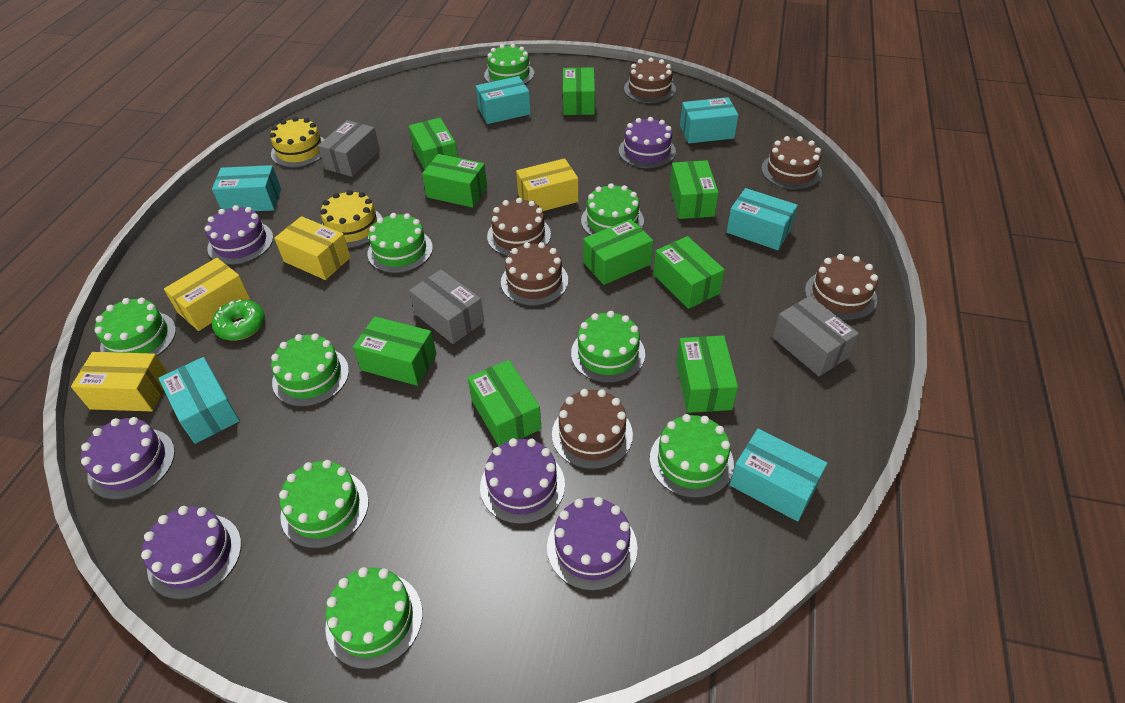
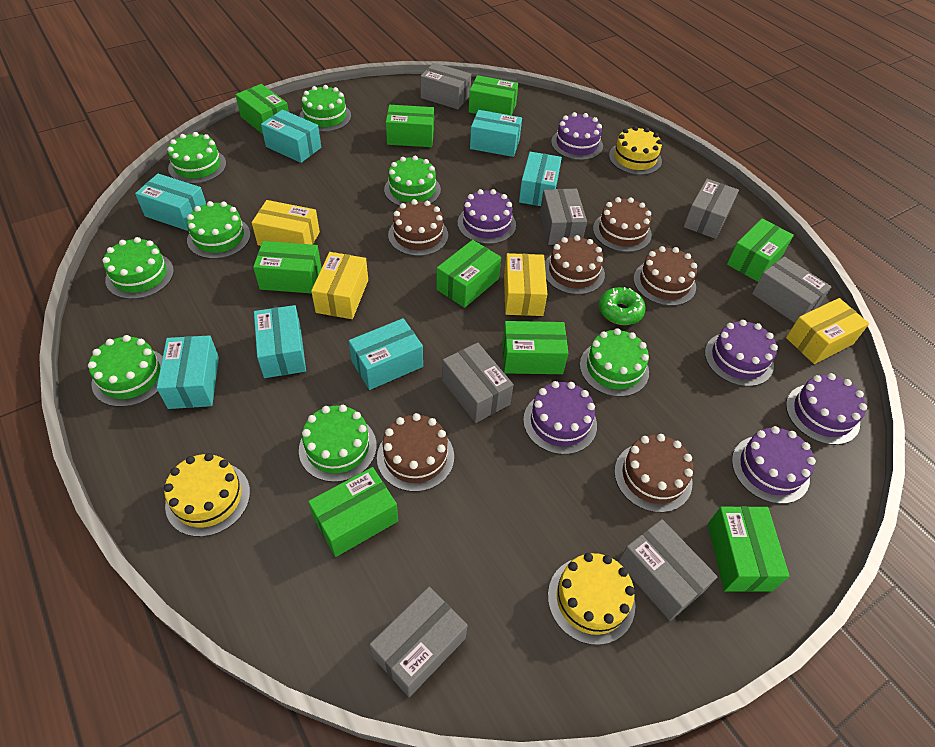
green cake: 9 -> 8
grey box: 3 -> 7
turquoise box: 6 -> 7
yellow cake: 2 -> 3

